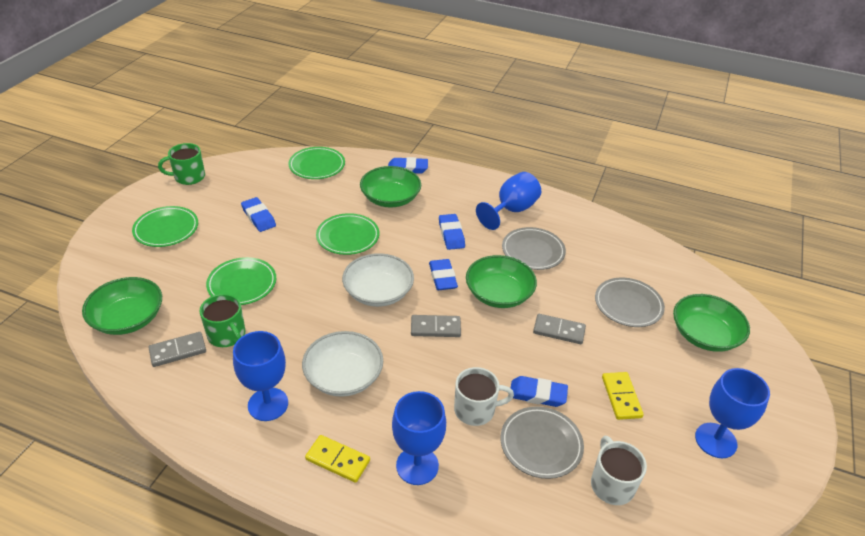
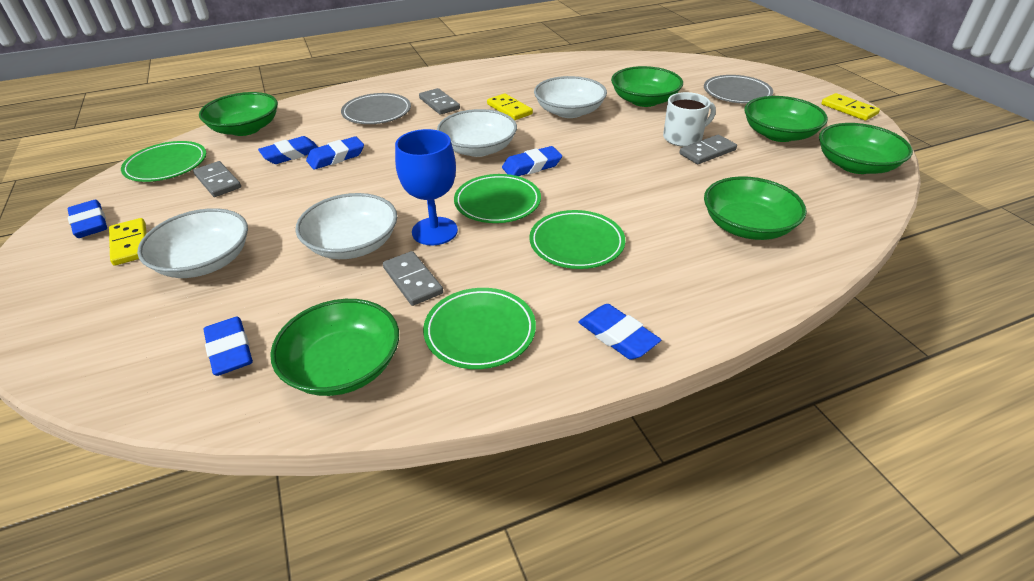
blue eraser: 5 -> 6
blue goblet: 4 -> 1
green bowl: 4 -> 6
green mug: 2 -> 0
grey domino: 3 -> 4
grey plate: 3 -> 2
white bowl: 2 -> 4
white mug: 2 -> 1
yellow domino: 2 -> 3

